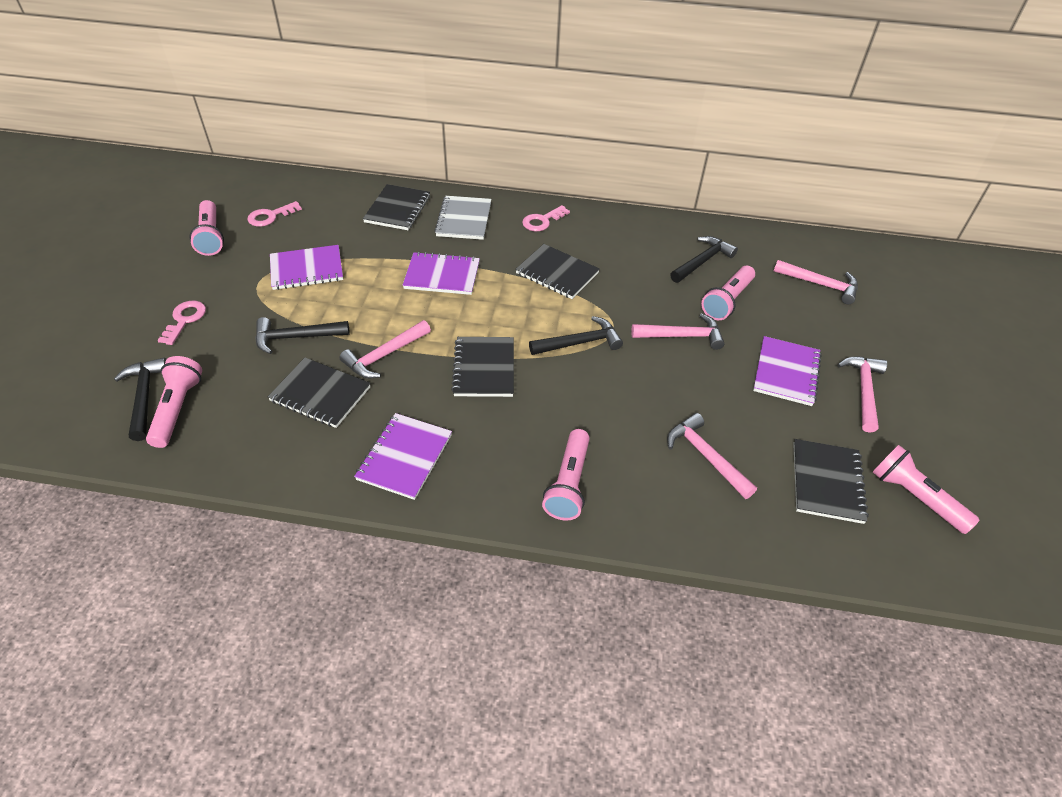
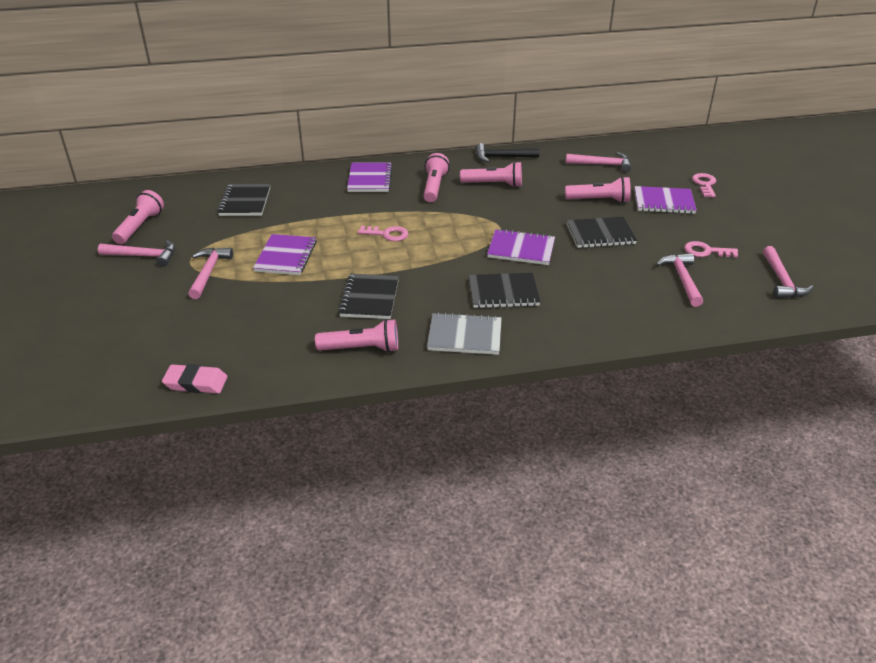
black hammer: 4 -> 1
black notebook: 5 -> 4
pink eraser: 0 -> 1

